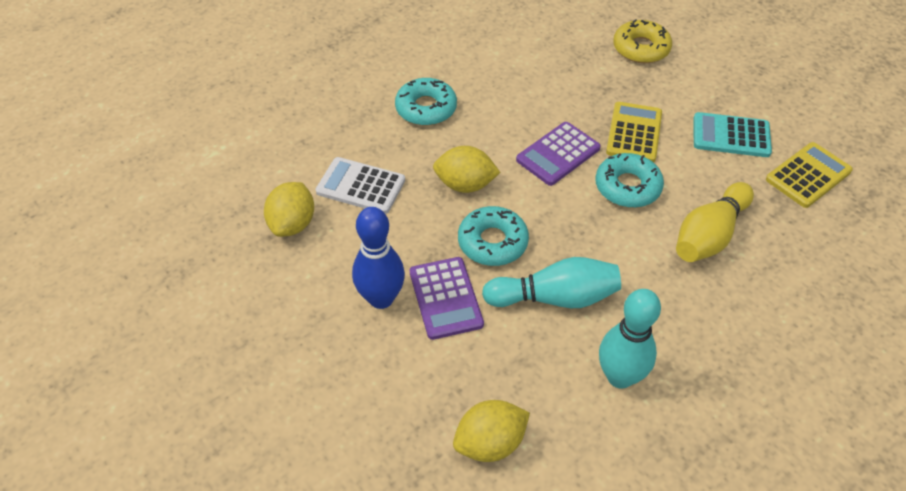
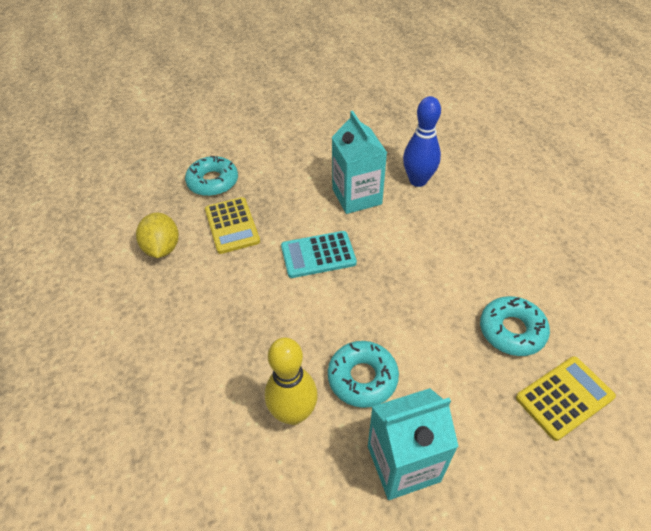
purple calculator: 2 -> 0
turquoise bowling pin: 2 -> 0
turquoise carton: 0 -> 2
white calculator: 1 -> 0
yellow donut: 1 -> 0
yellow lemon: 3 -> 1

